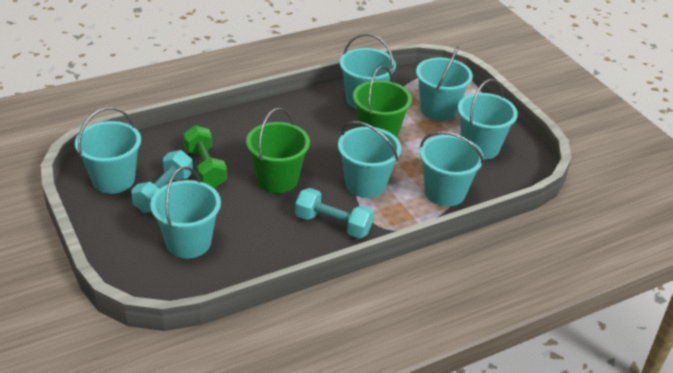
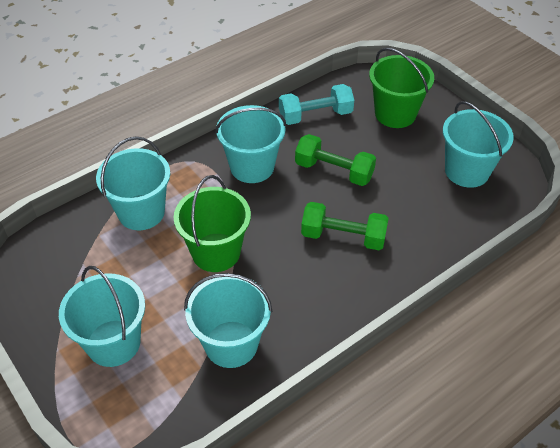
green dumbbell: 1 -> 2
turquoise bucket: 7 -> 5
turquoise dumbbell: 2 -> 1

